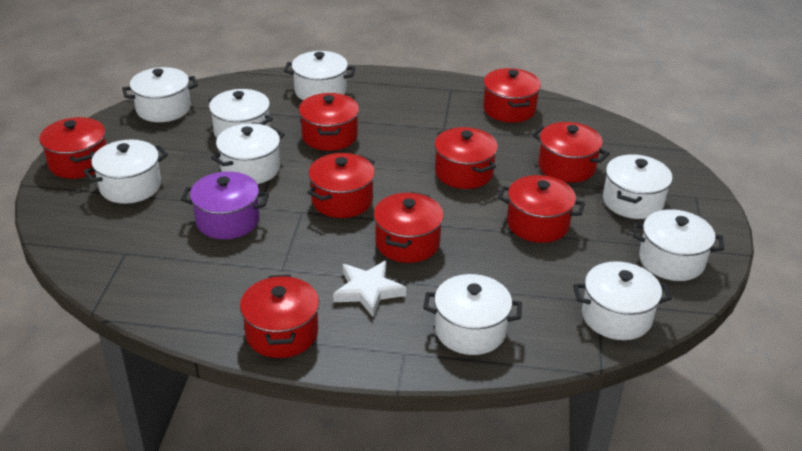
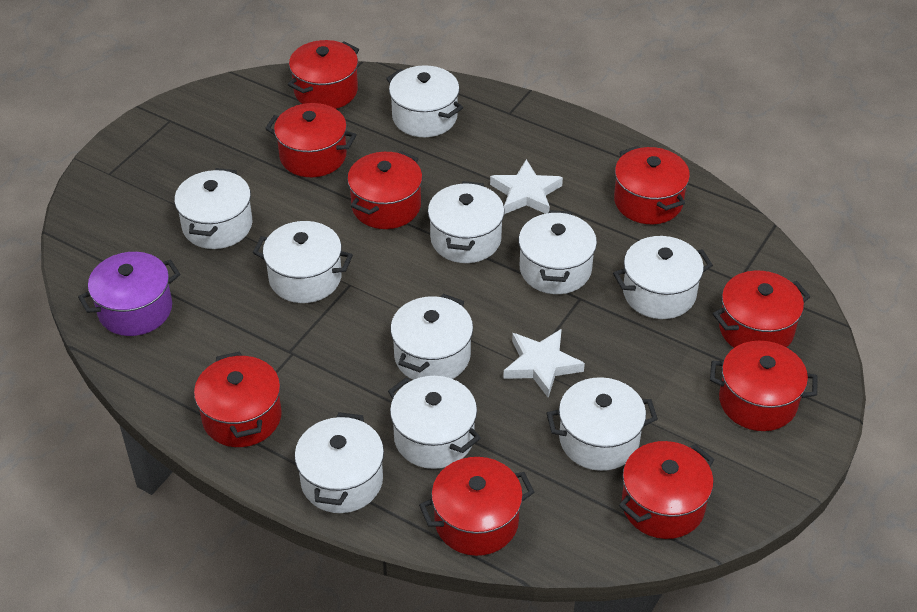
white pot: 9 -> 10
white star: 1 -> 2

